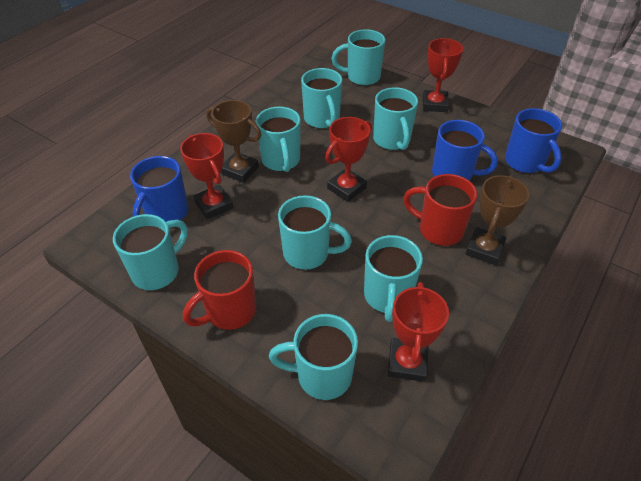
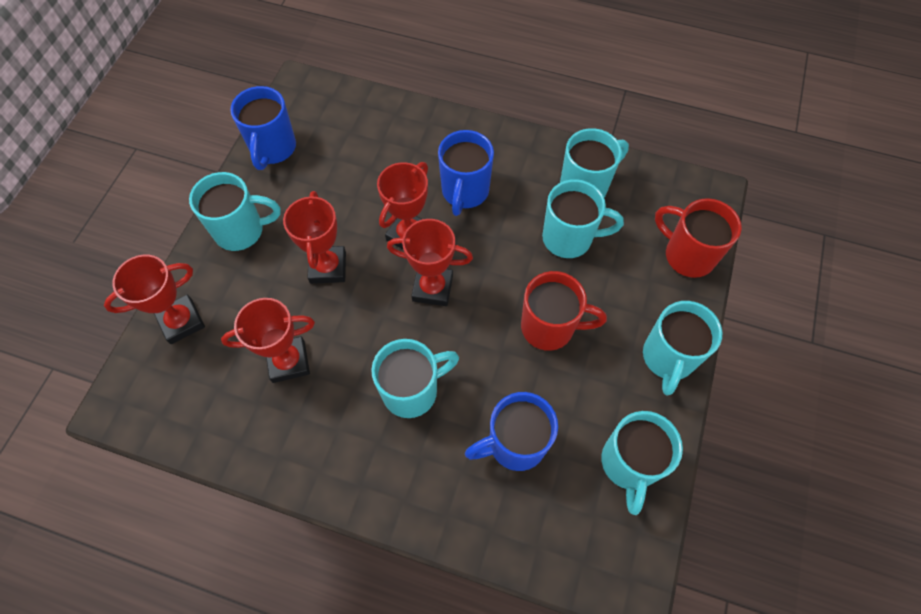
brown trophy: 2 -> 0
red trophy: 4 -> 5
turquoise mug: 8 -> 6

